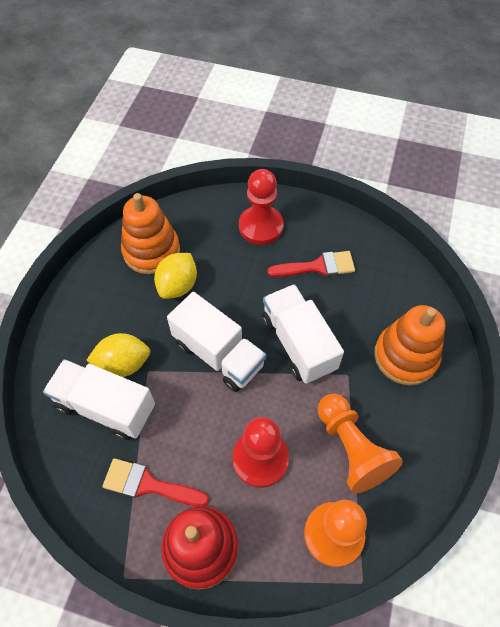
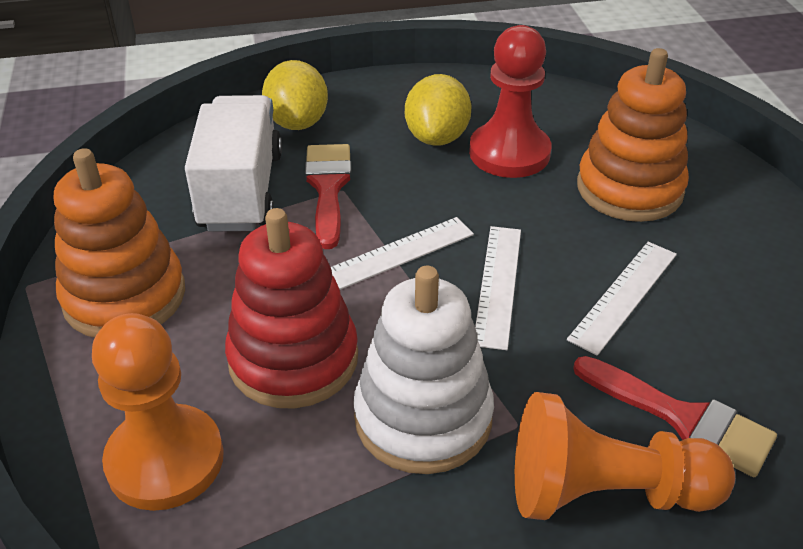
red pawn: 2 -> 1
white ruler: 0 -> 3
white stacking toy: 0 -> 1
white truck: 3 -> 1

